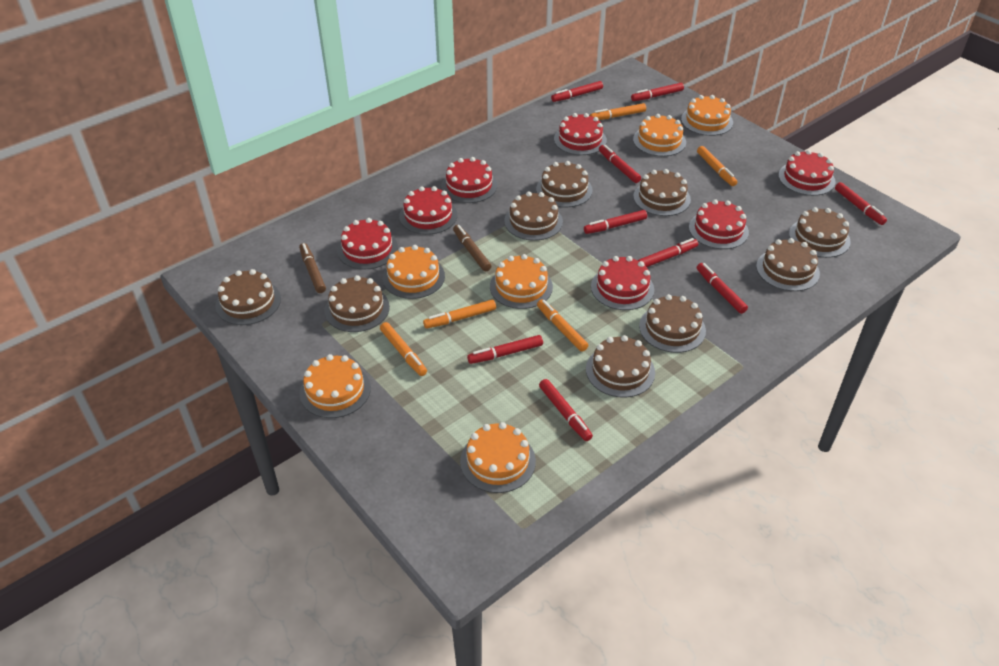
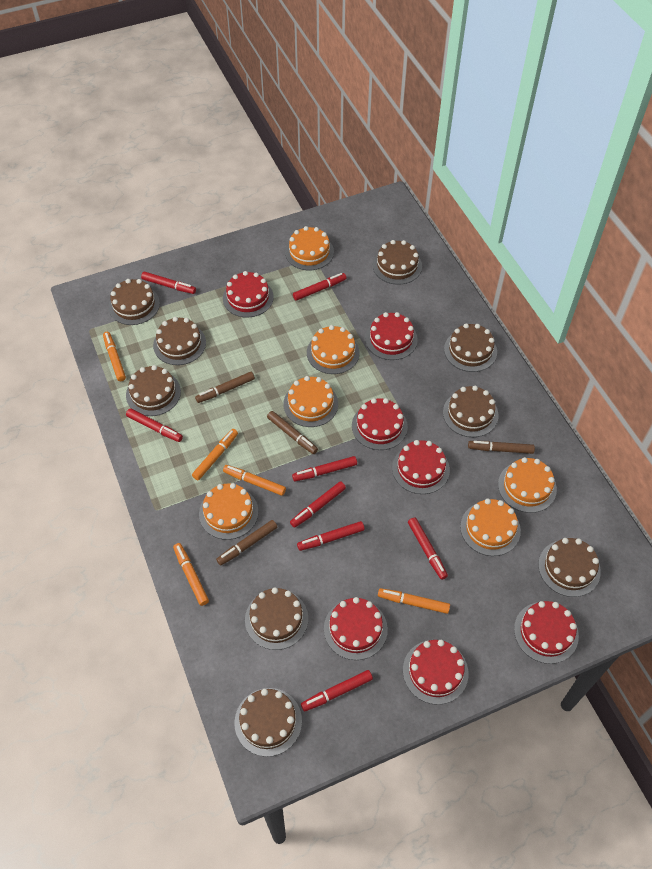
brown marker: 2 -> 4
red marker: 9 -> 8

